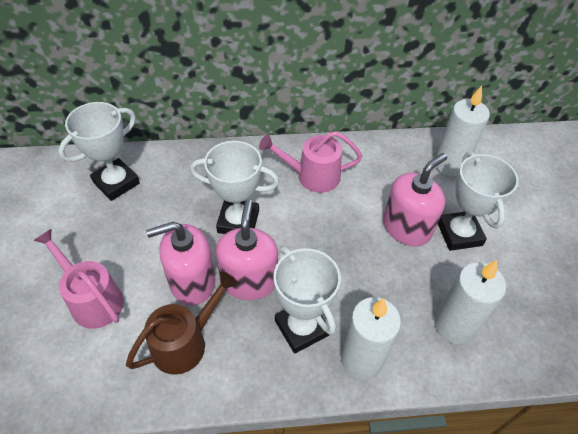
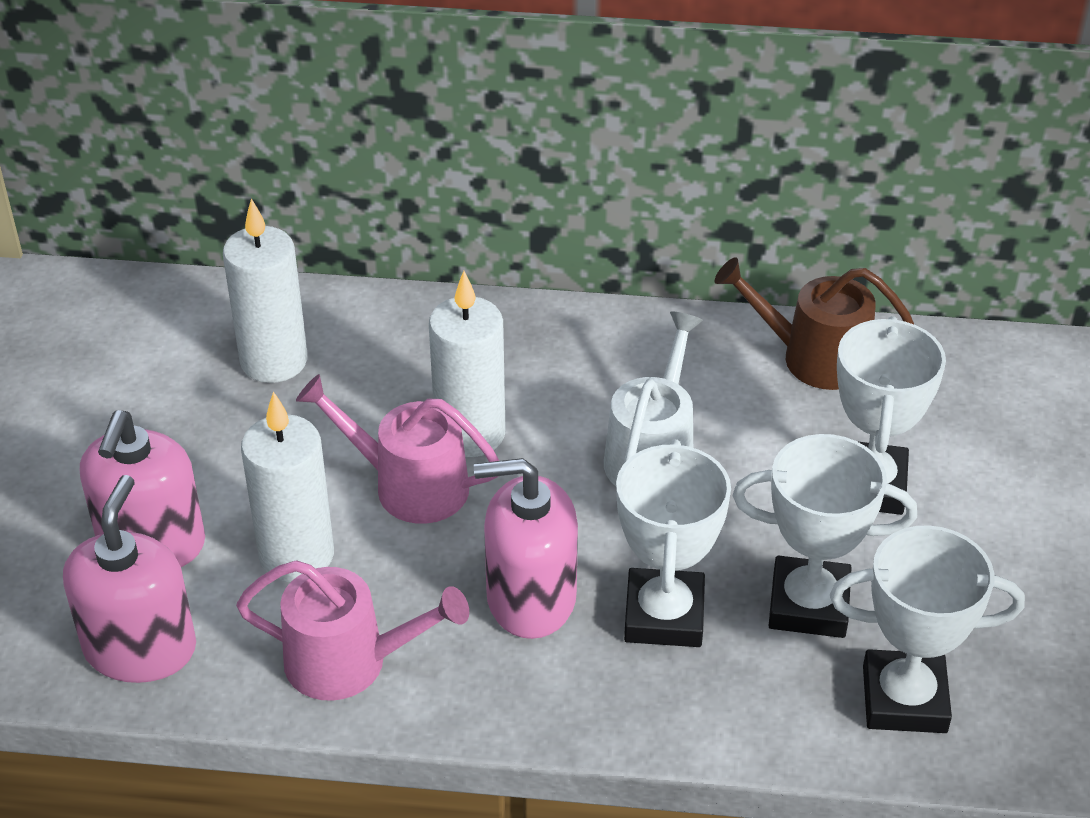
white watering can: 0 -> 1

